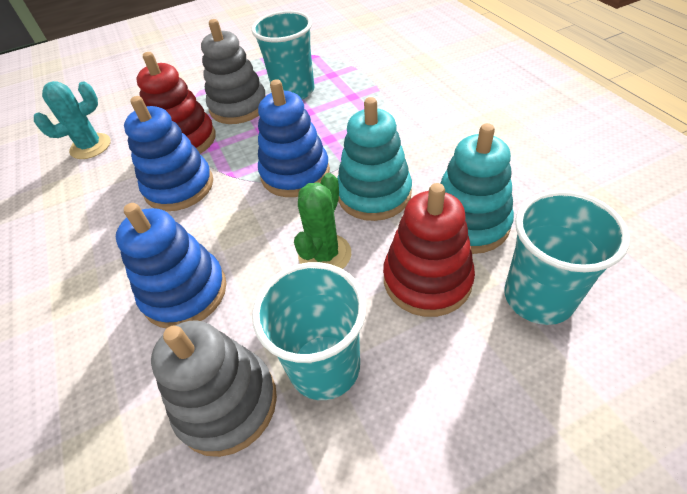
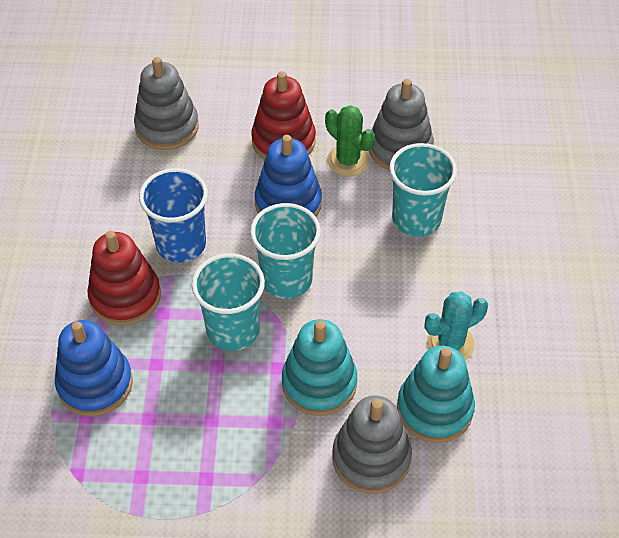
blue cup: 0 -> 1
blue stacking toy: 3 -> 2
grey stacking toy: 2 -> 3

